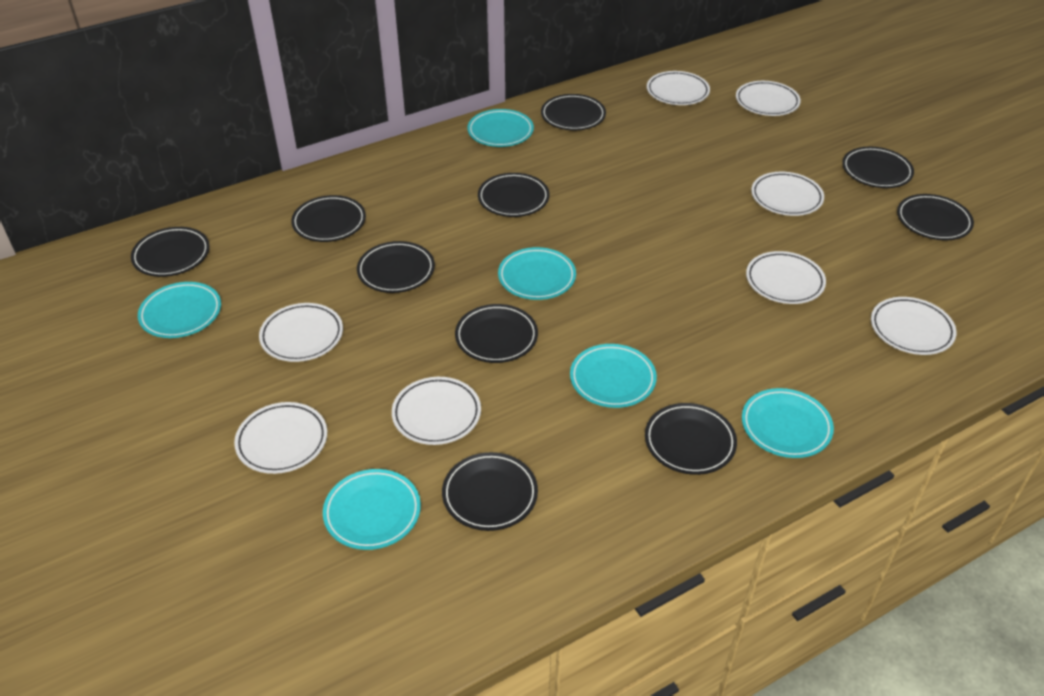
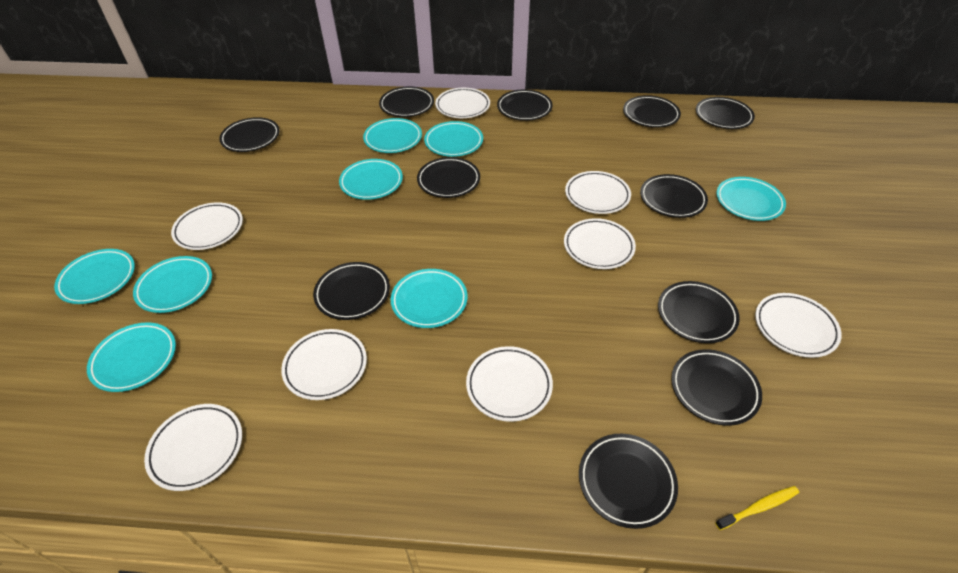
black plate: 10 -> 11
turquoise plate: 6 -> 8
yellow toothbrush: 0 -> 1

